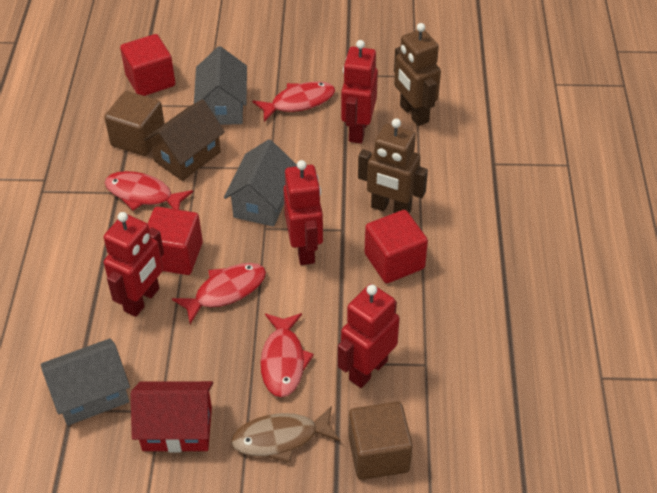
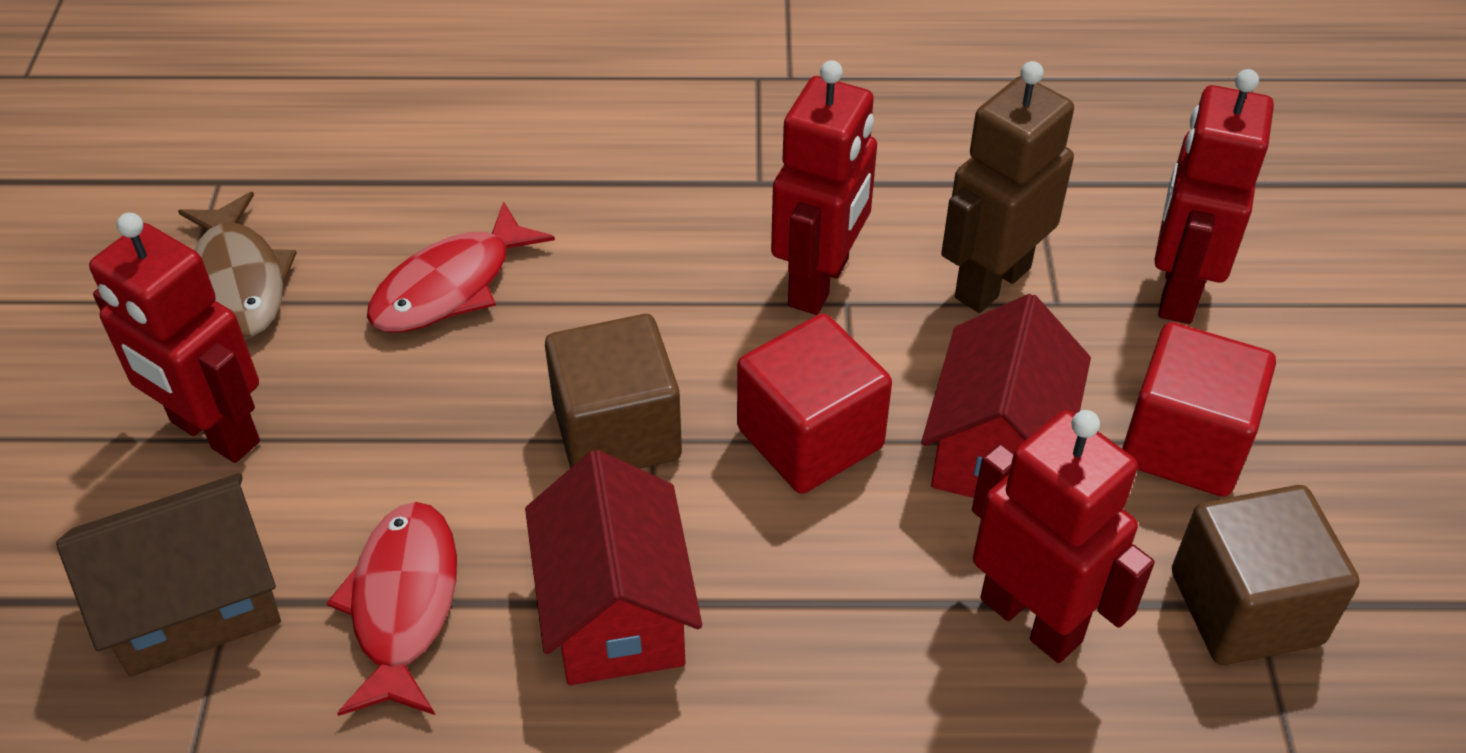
brown robot: 2 -> 1
grey house: 3 -> 0
red cube: 3 -> 2
red fish: 4 -> 2
red house: 1 -> 2

